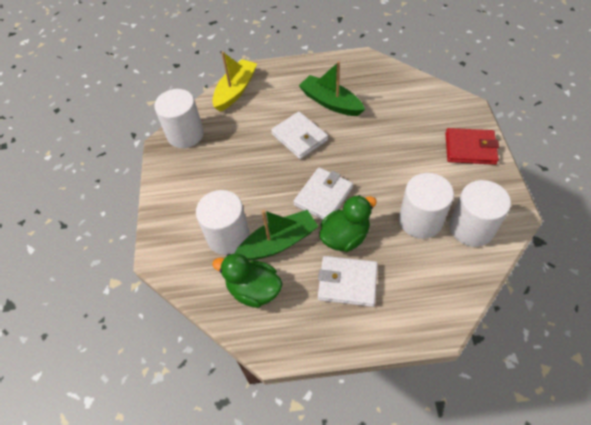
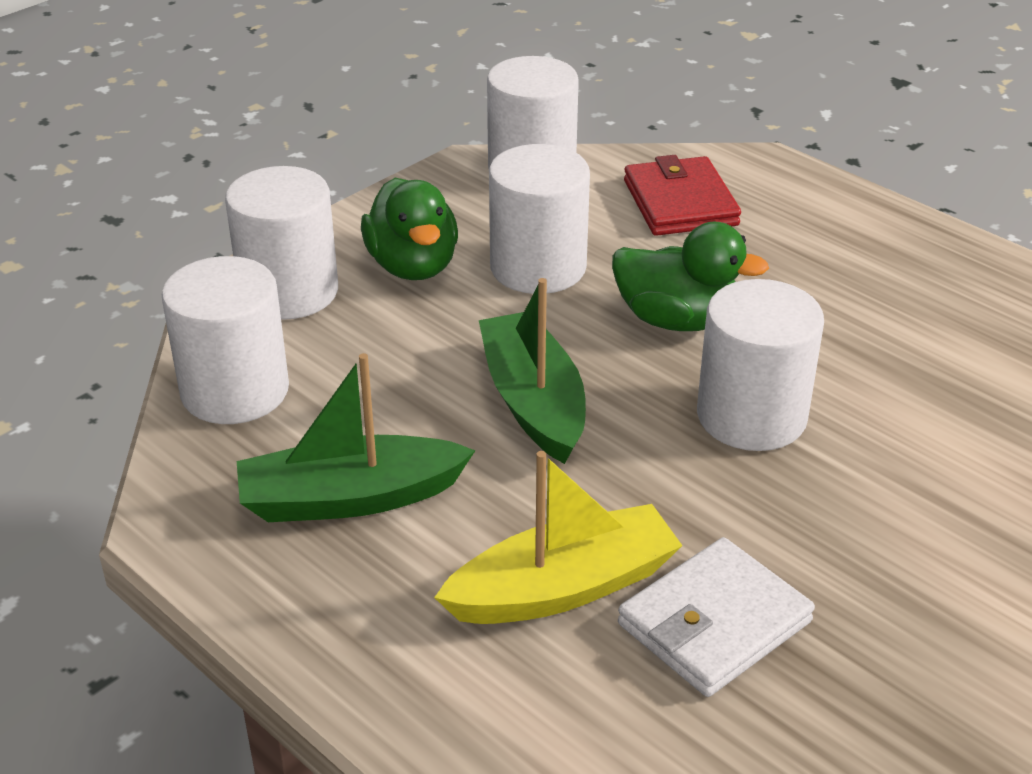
white cylinder: 4 -> 5
white wallet: 3 -> 1

